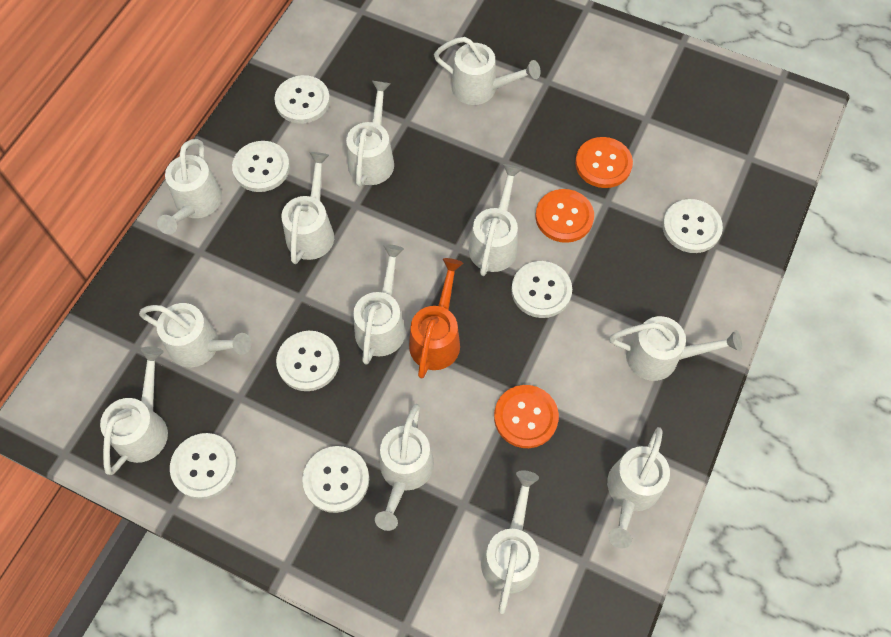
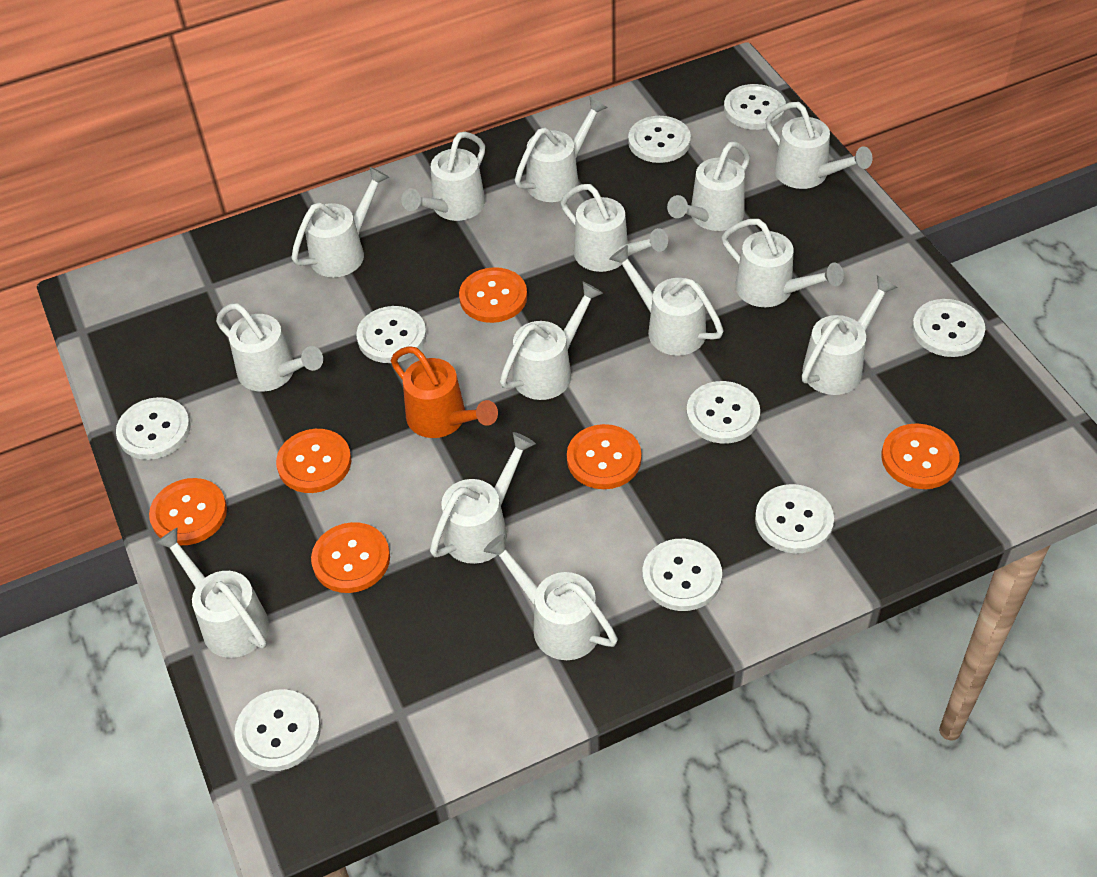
orange button: 3 -> 6
white button: 7 -> 9
white watering can: 12 -> 14

